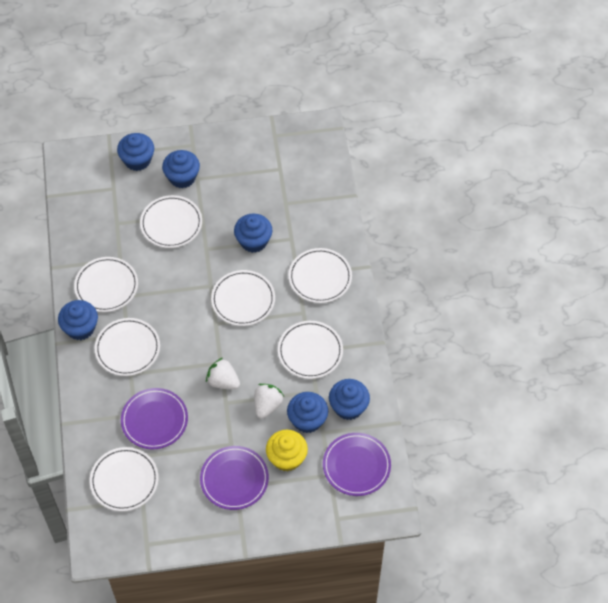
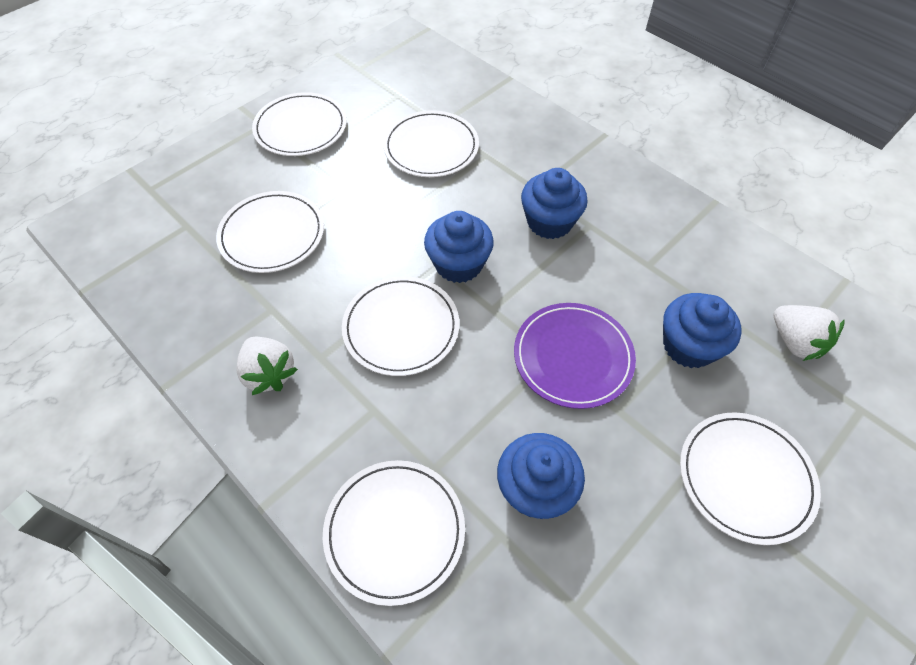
blue cupcake: 6 -> 4
purple plate: 3 -> 1
white plate: 7 -> 6
yellow cupcake: 1 -> 0

